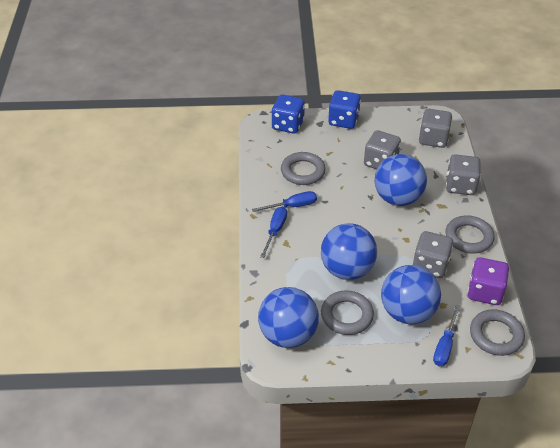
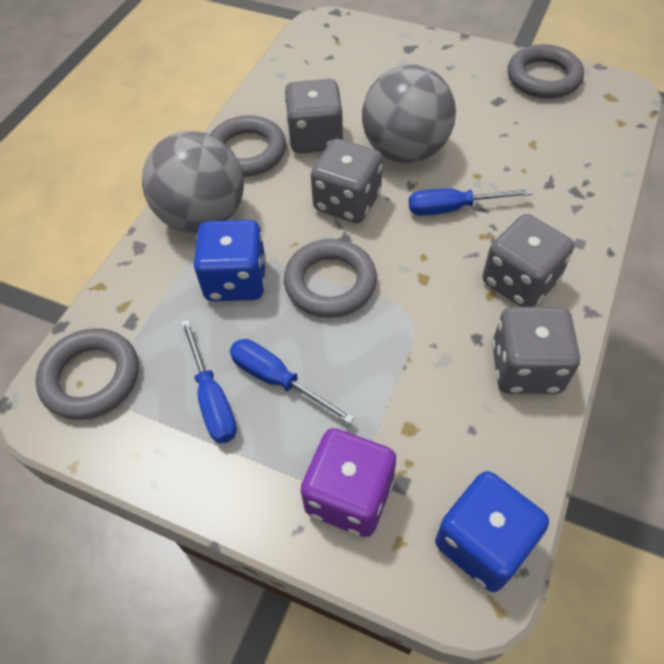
blue ball: 4 -> 0
grey ball: 0 -> 2

